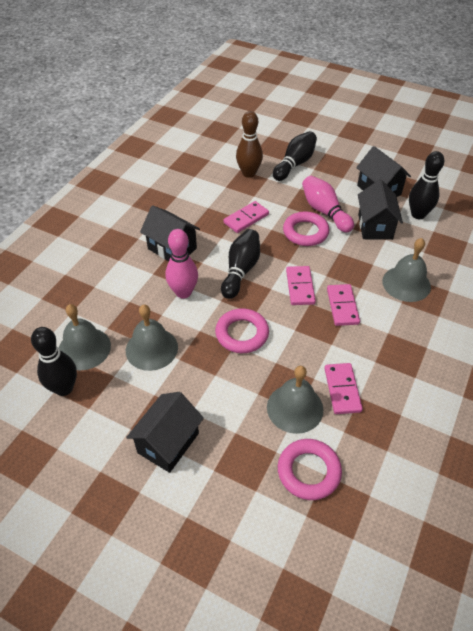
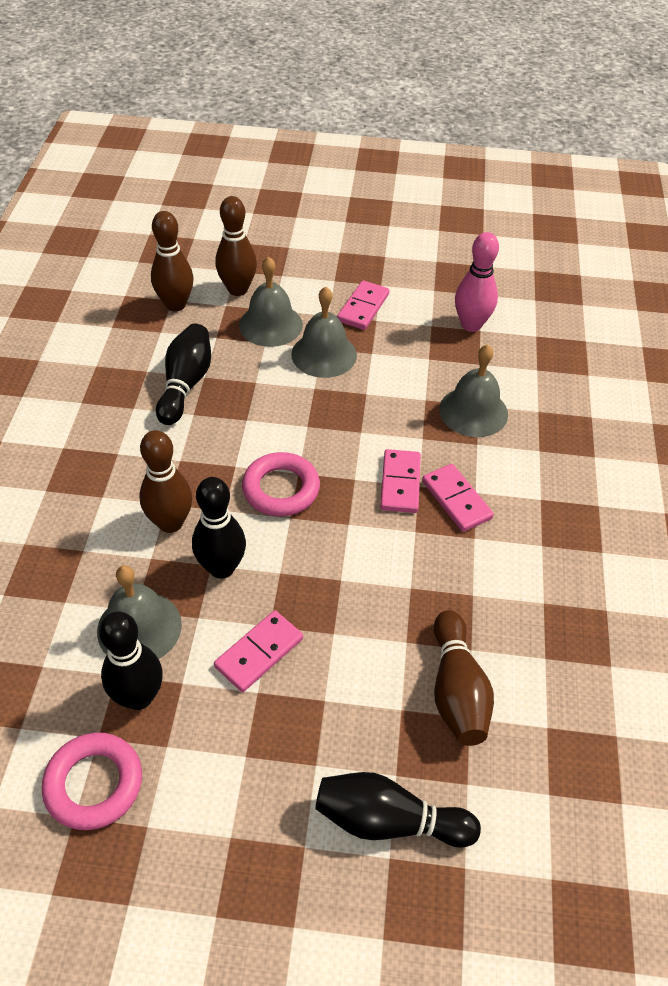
black house: 4 -> 0
brown bowling pin: 1 -> 4
pink bowling pin: 2 -> 1
pink ring: 3 -> 2

